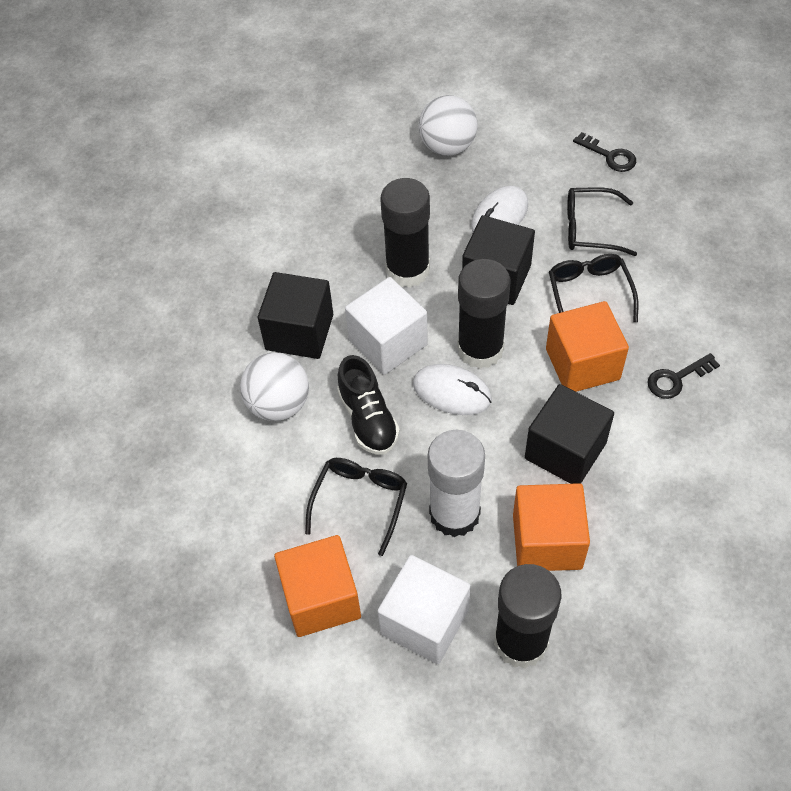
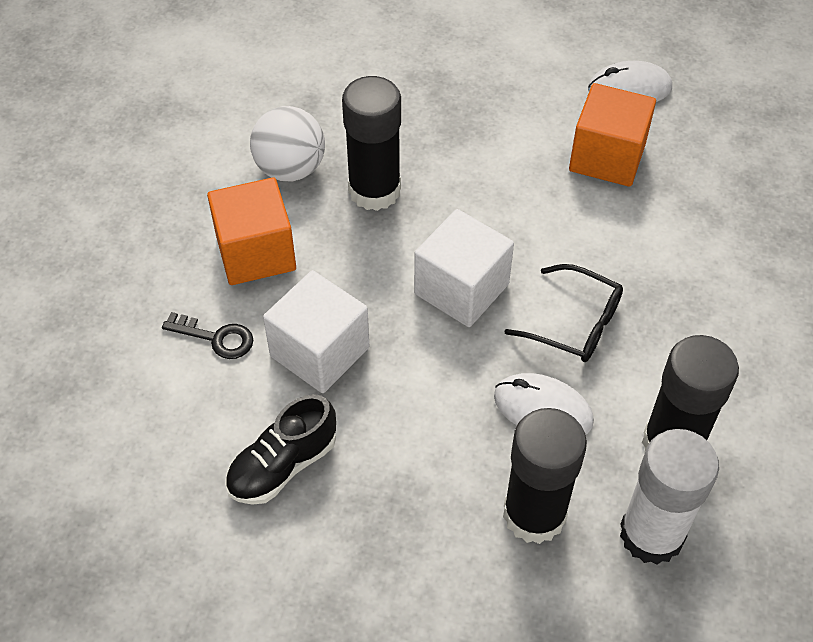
black cube: 3 -> 0
black glasses: 3 -> 1
black key: 2 -> 1
orange cube: 3 -> 2
white ball: 2 -> 1

